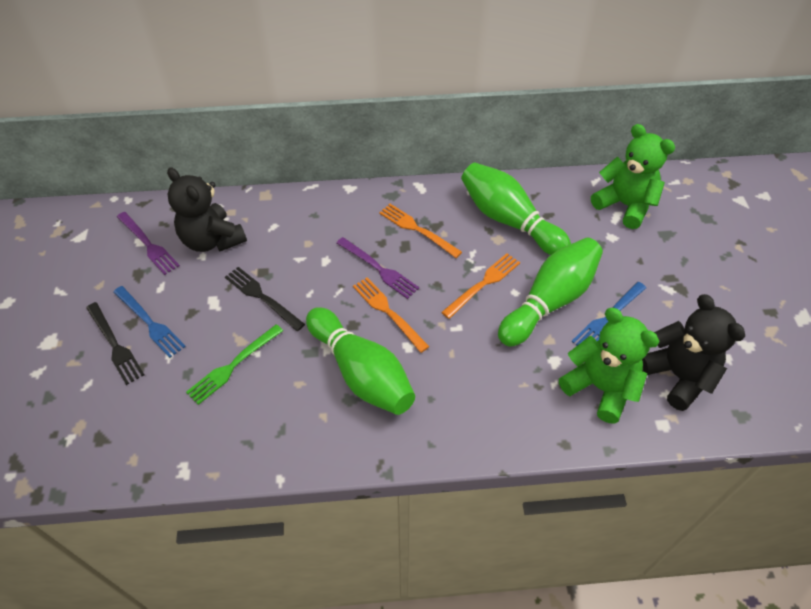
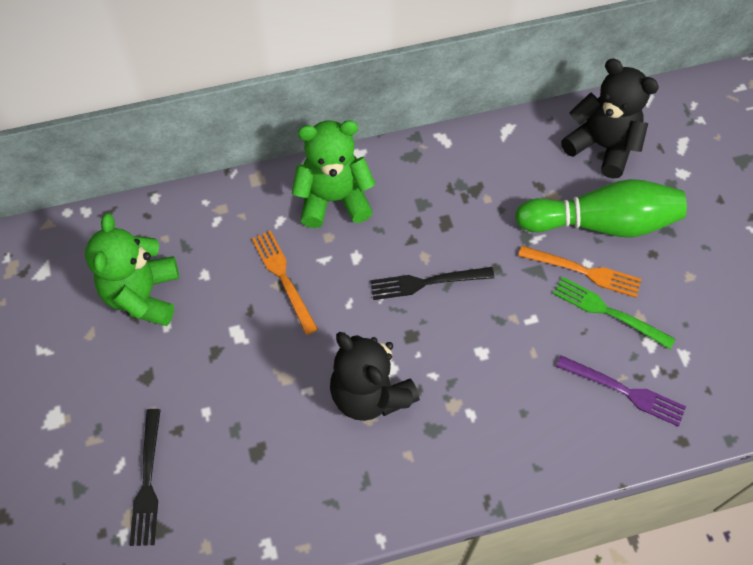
blue fork: 2 -> 0
green bowling pin: 3 -> 1
orange fork: 3 -> 2
purple fork: 2 -> 1

